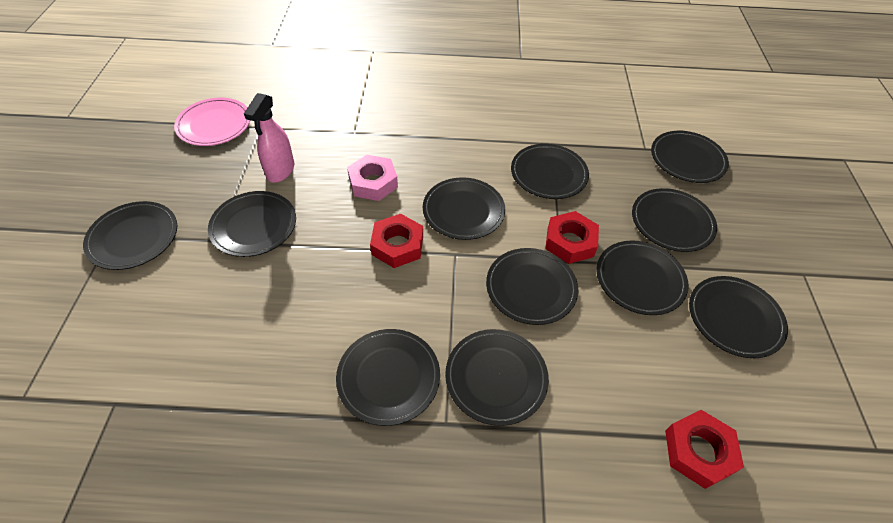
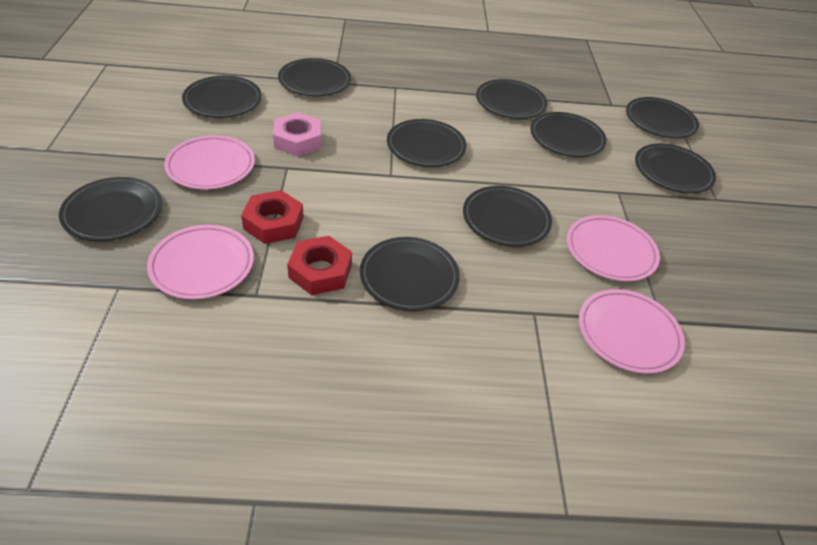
black plate: 11 -> 10
pink plate: 1 -> 4
pink spray bottle: 1 -> 0
red nut: 3 -> 2

